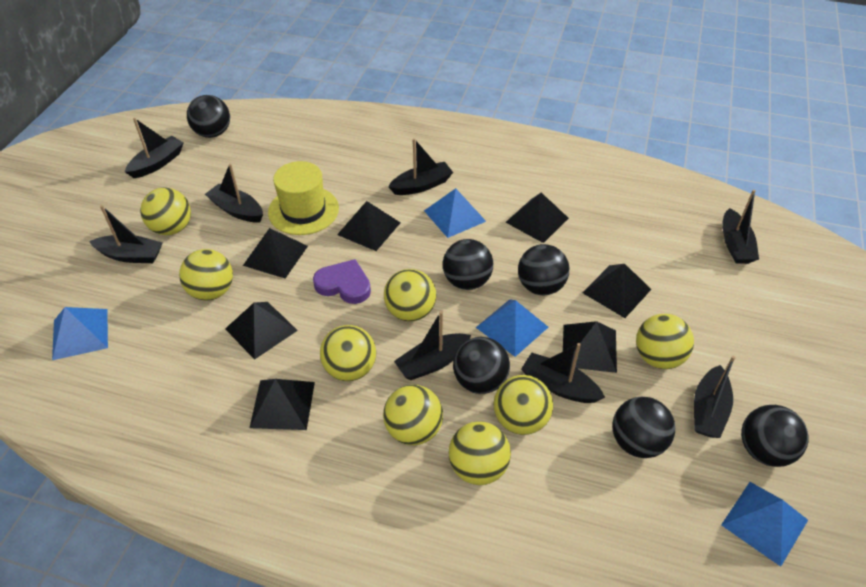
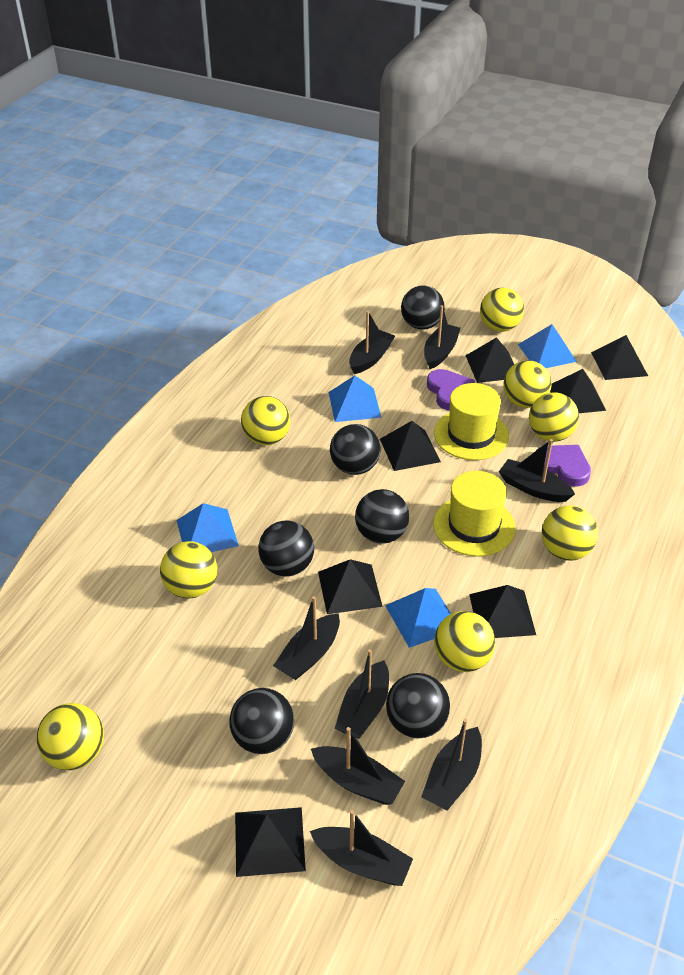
purple heart: 1 -> 2
yellow hat: 1 -> 2

